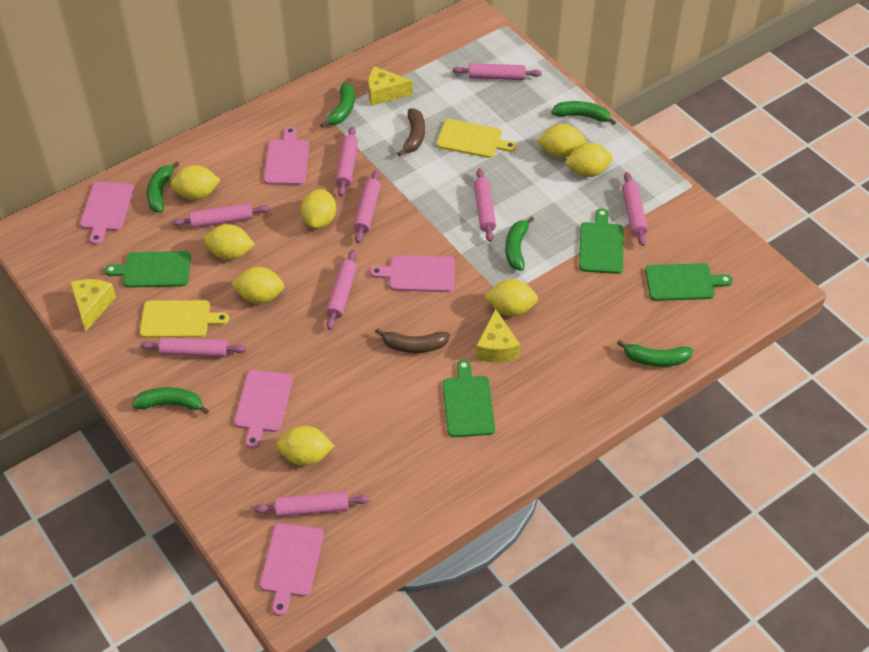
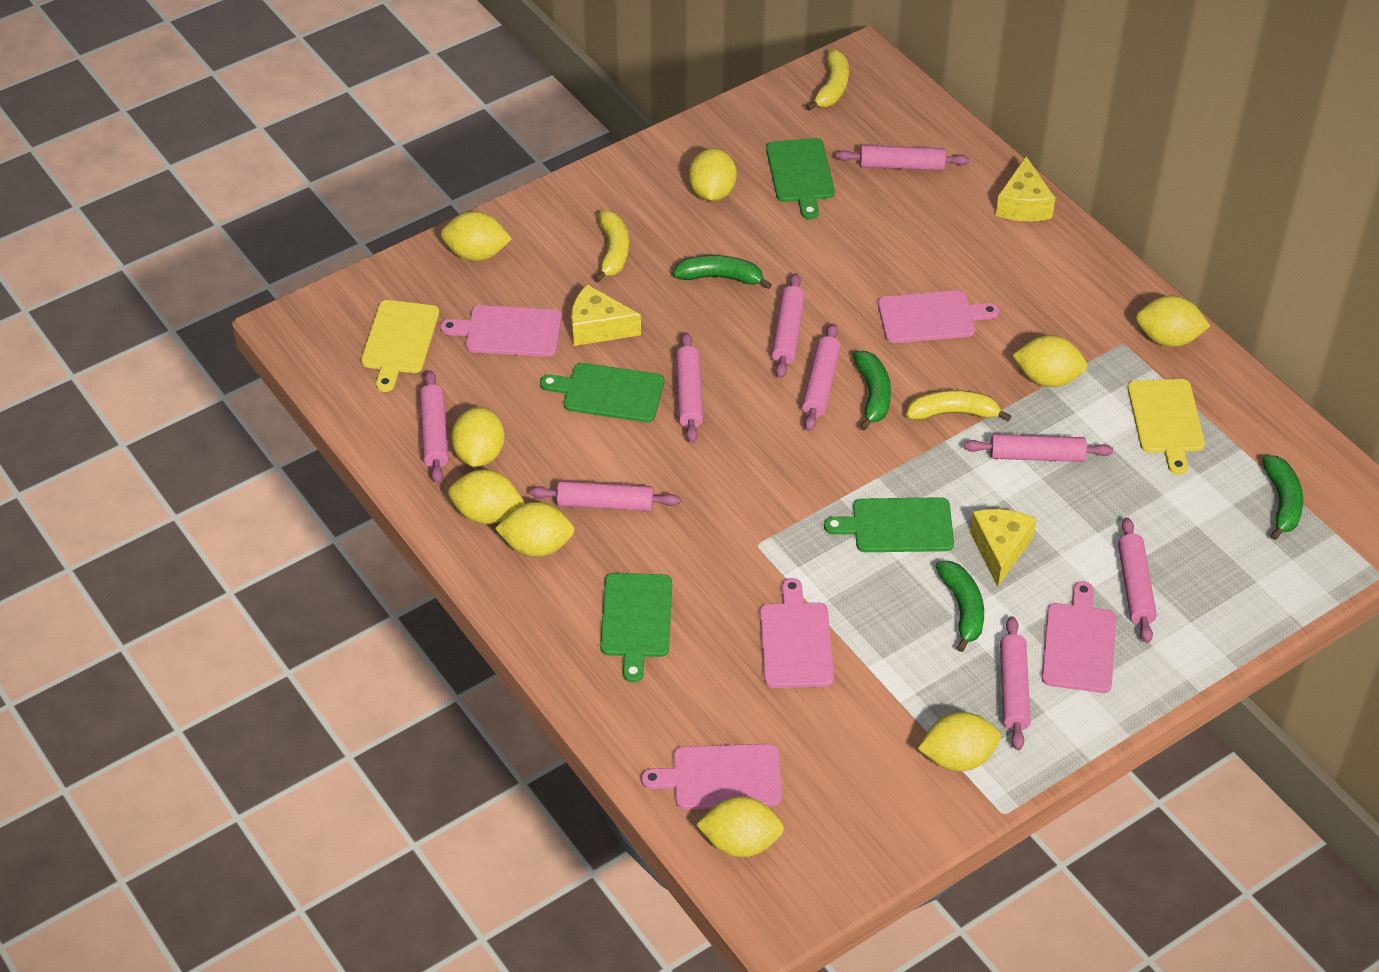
brown banana: 2 -> 0
green banana: 6 -> 4
yellow banana: 0 -> 3
yellow lemon: 8 -> 9

